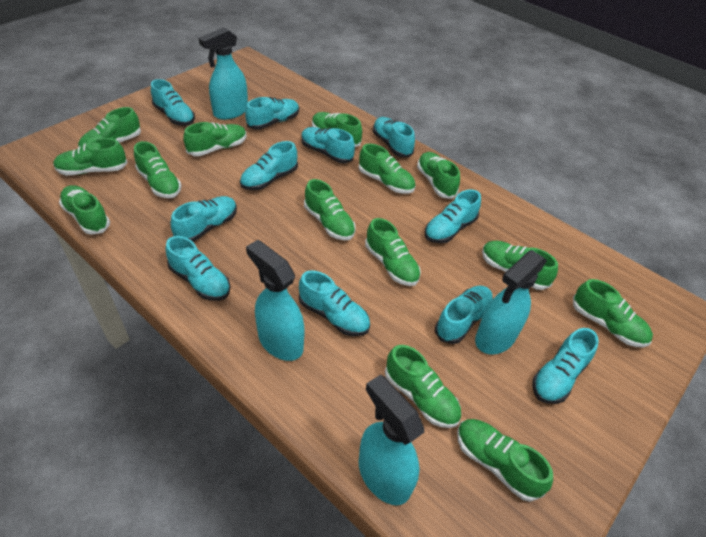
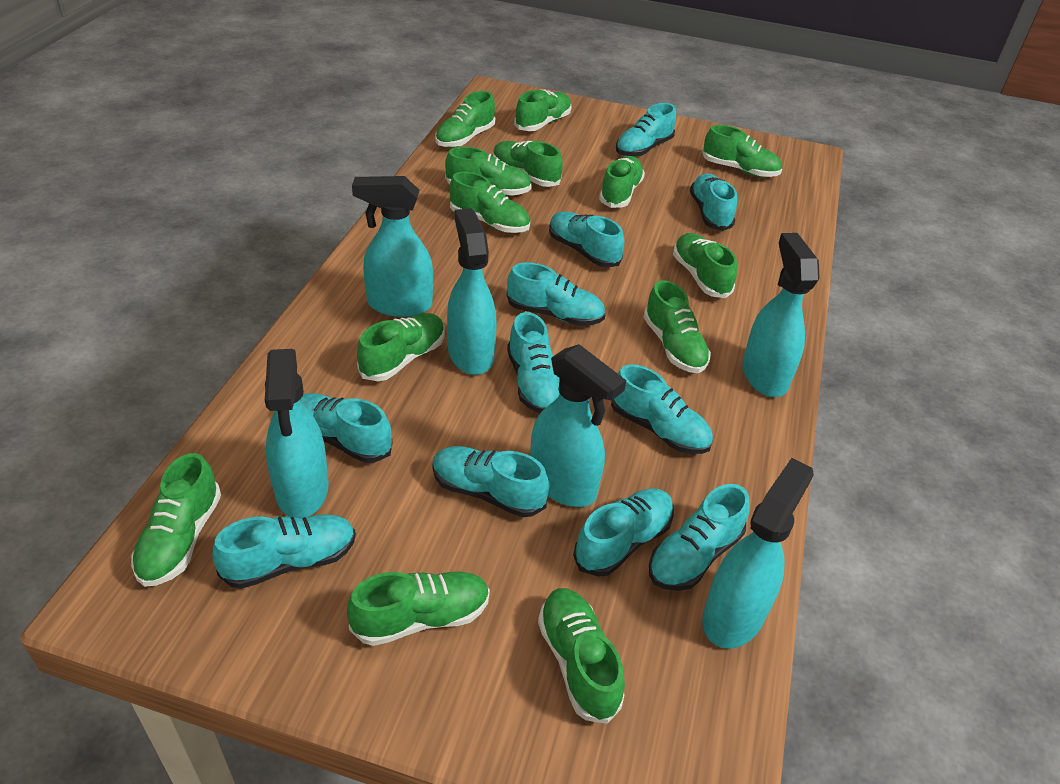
green shoe: 14 -> 13
turquoise spray bottle: 4 -> 6

